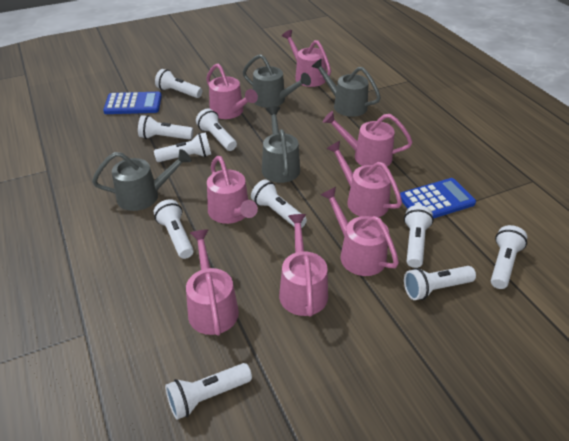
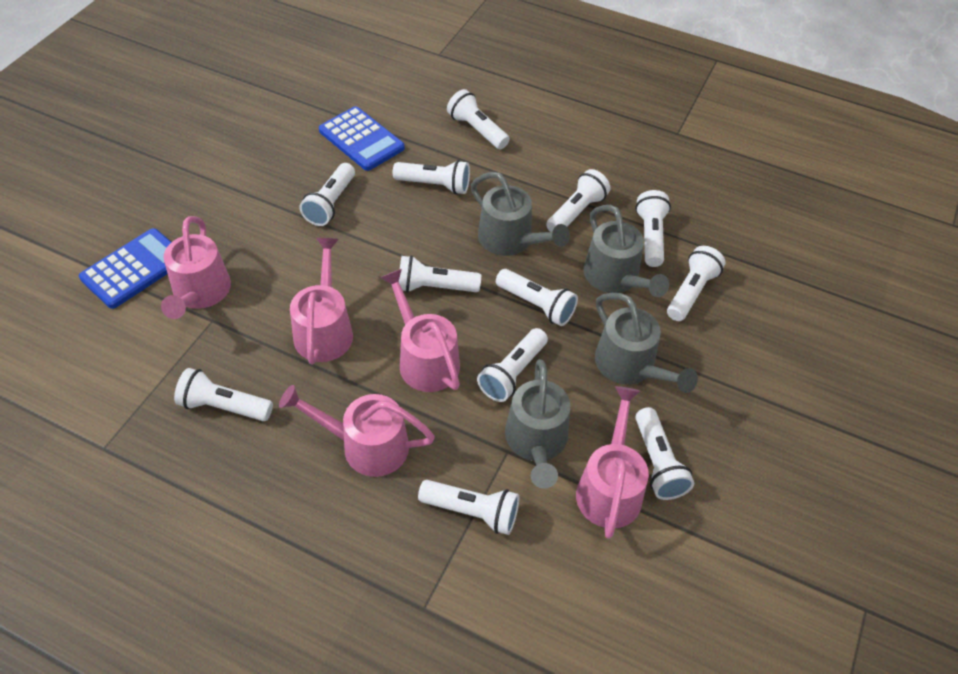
pink watering can: 8 -> 5
white flashlight: 10 -> 12

